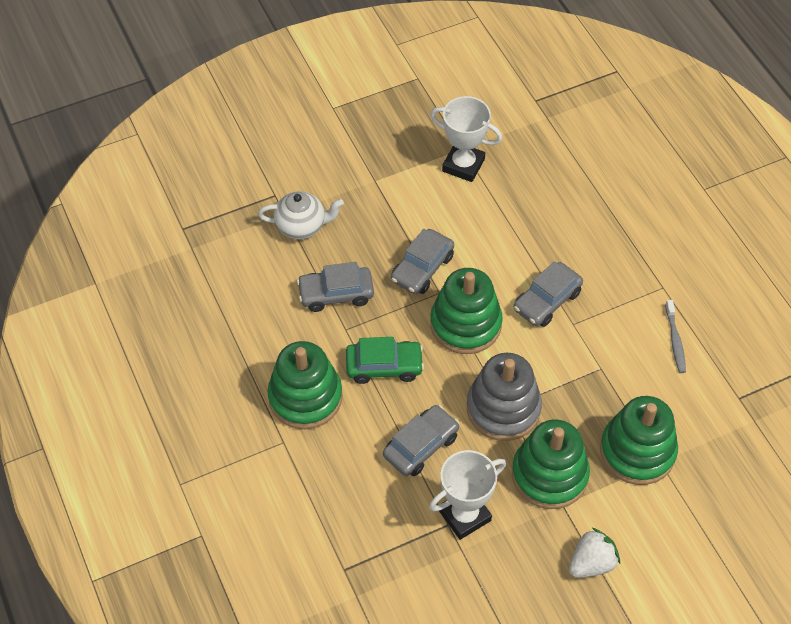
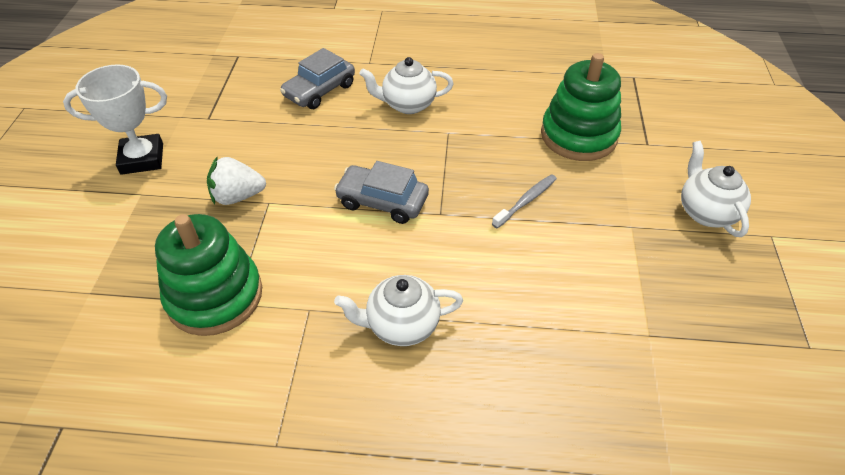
green car: 1 -> 0
green stacking toy: 4 -> 2
grey car: 4 -> 2
grey stacking toy: 1 -> 0
white teapot: 1 -> 3
white trophy: 2 -> 1

